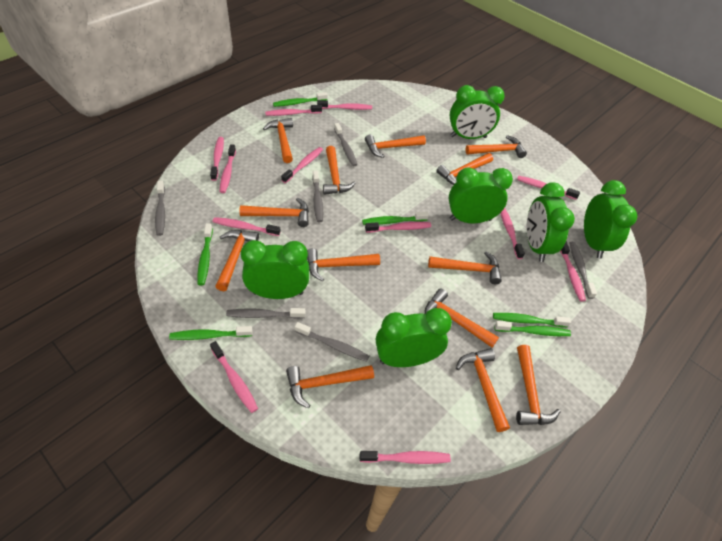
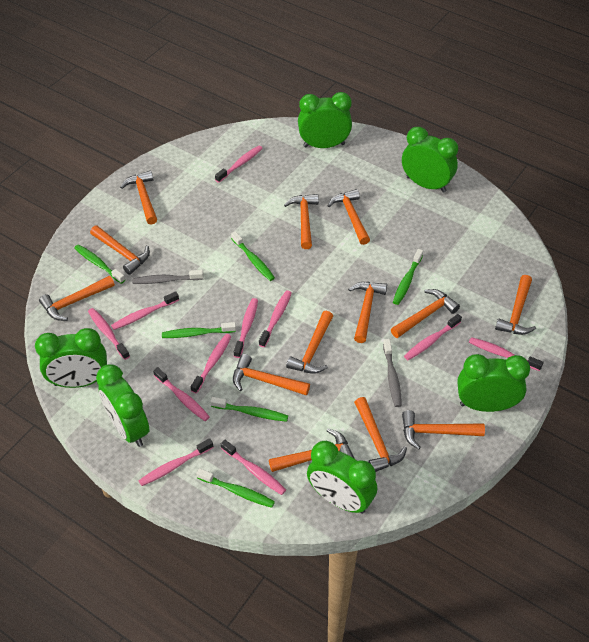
grey toothbrush: 6 -> 2
pink toothbrush: 12 -> 11

